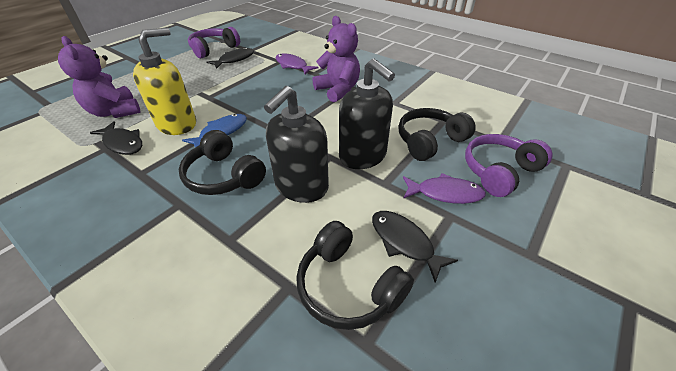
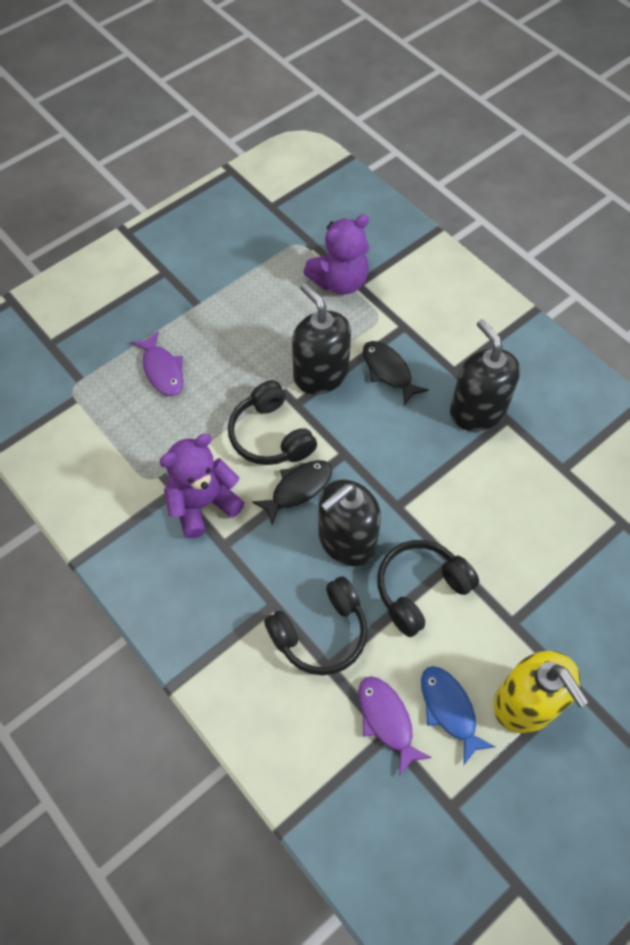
black fish: 3 -> 2
black soap dispenser: 2 -> 3
purple headphones: 2 -> 0

